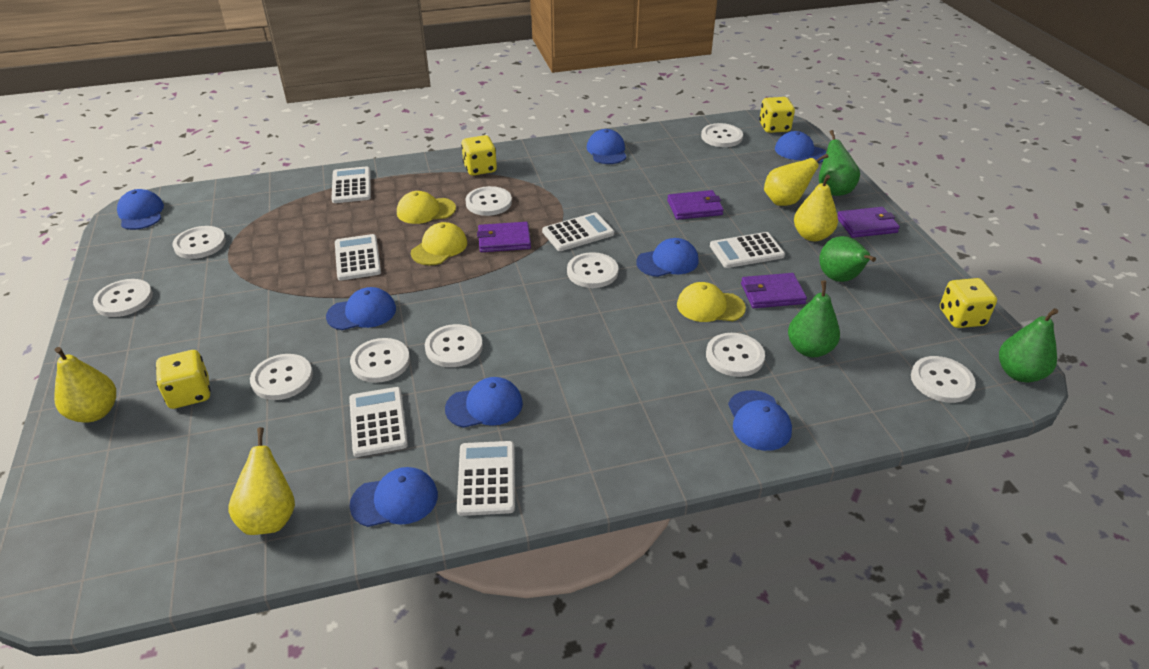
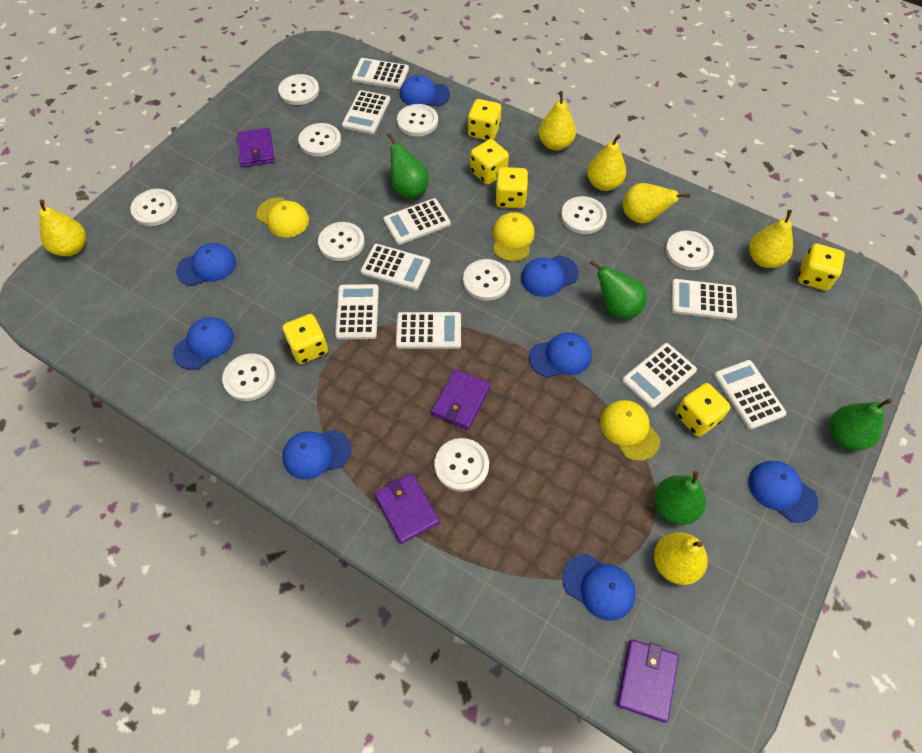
white calculator: 6 -> 9
yellow dice: 4 -> 6
yellow pear: 4 -> 6

